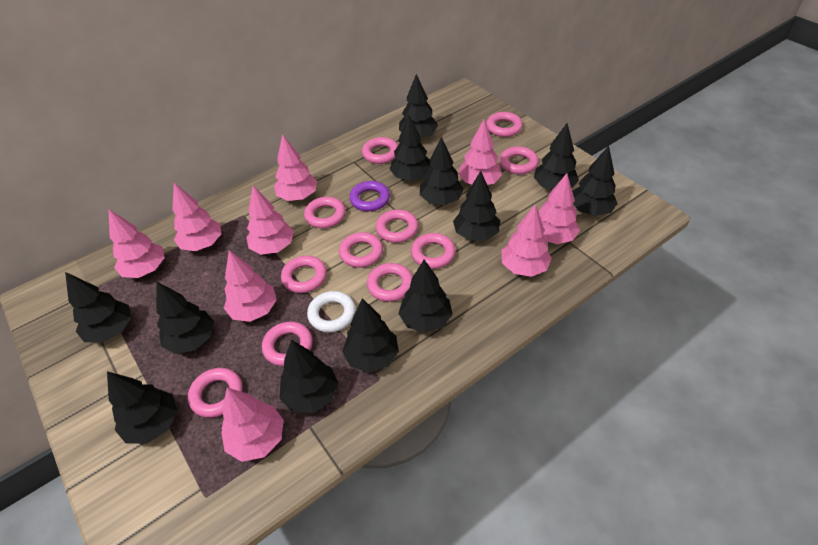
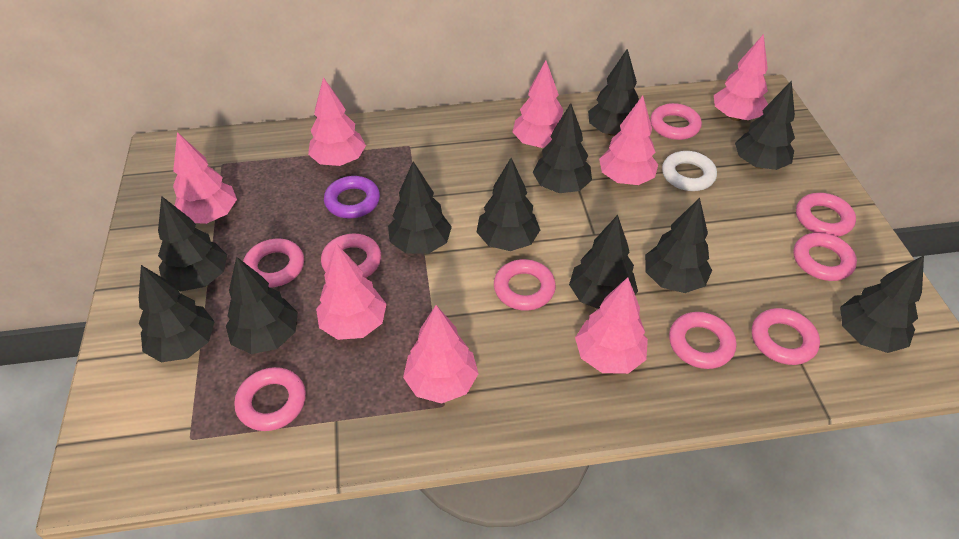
black tree: 12 -> 11
pink ring: 11 -> 9
pink tree: 9 -> 8

